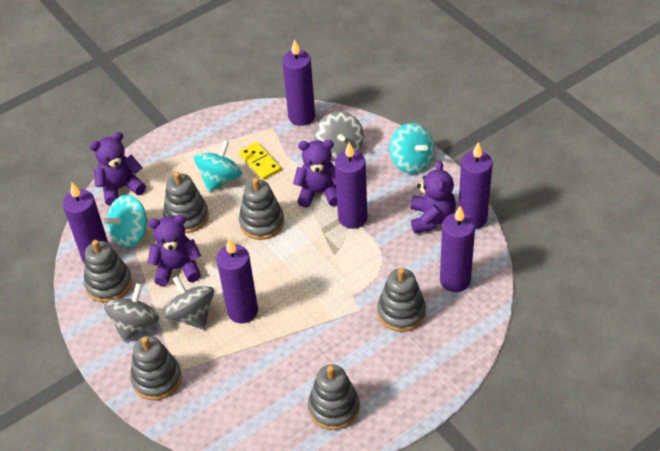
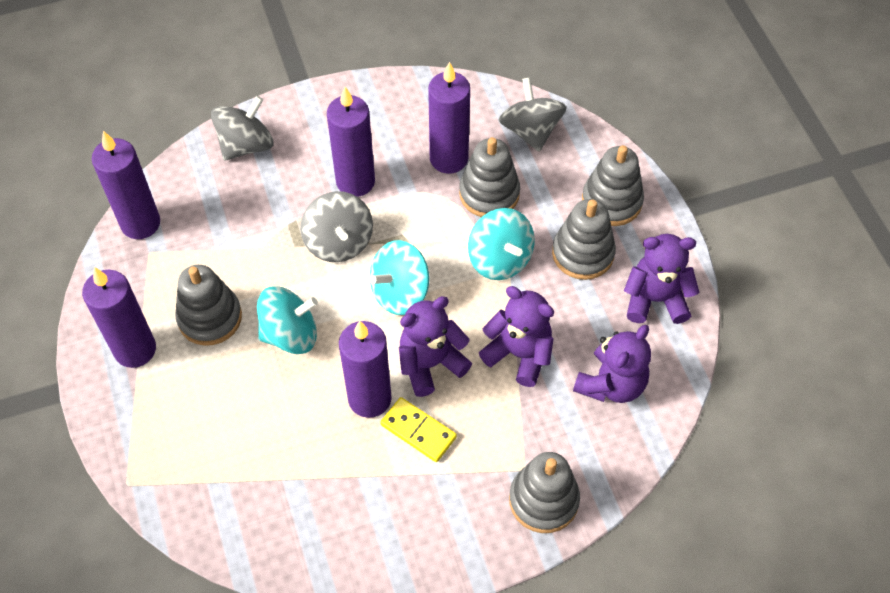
grey stacking toy: 6 -> 5
purple candle: 6 -> 5

